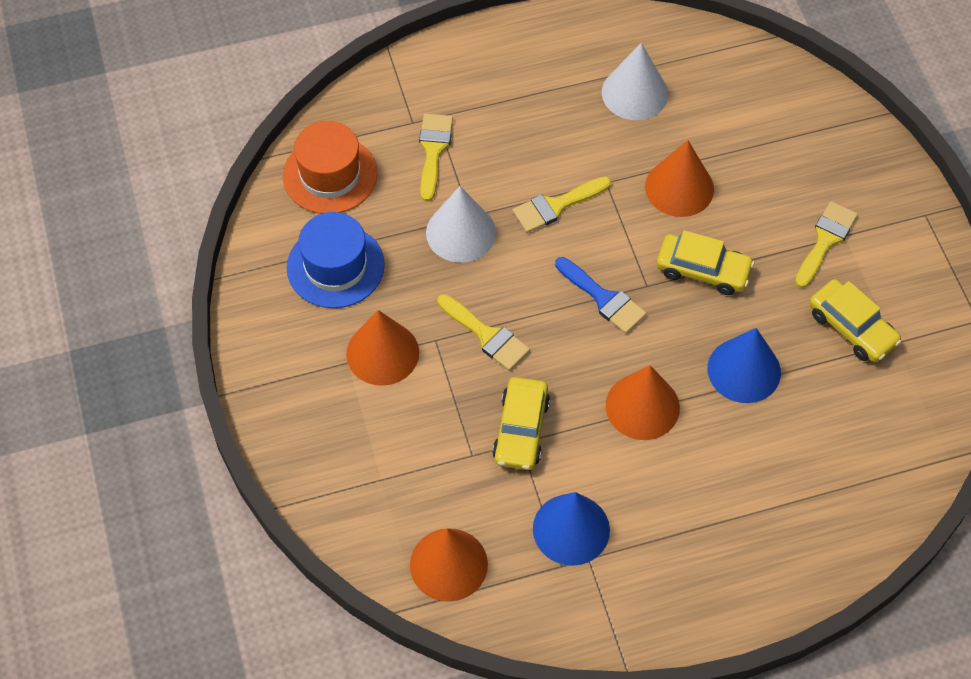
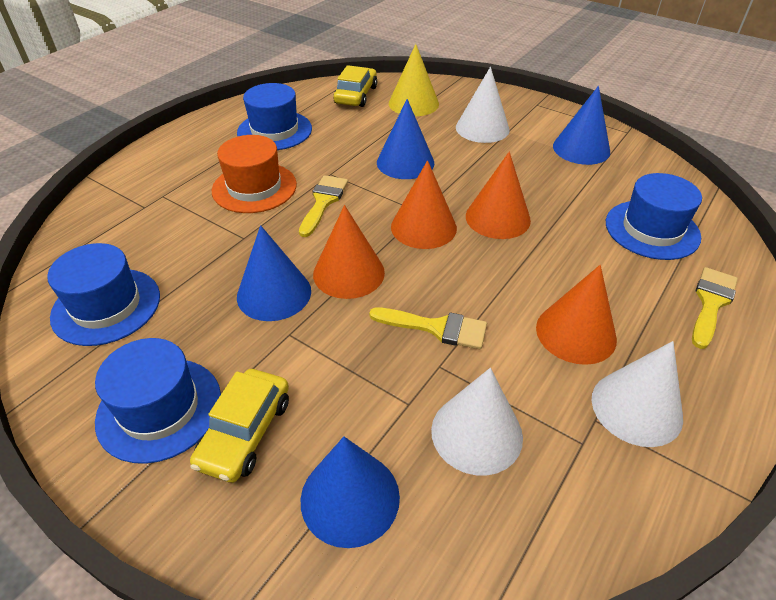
blue brush: 1 -> 0
blue cone: 2 -> 4
blue hat: 1 -> 4
white cone: 2 -> 3
yellow brush: 4 -> 3
yellow car: 3 -> 2
yellow cone: 0 -> 1

